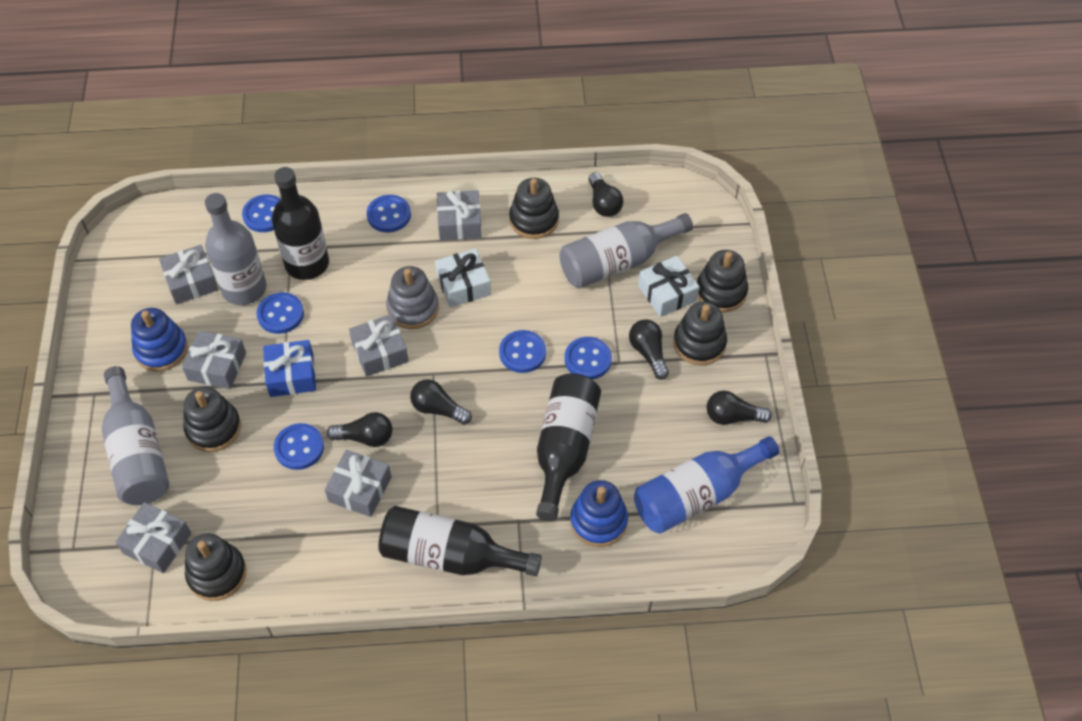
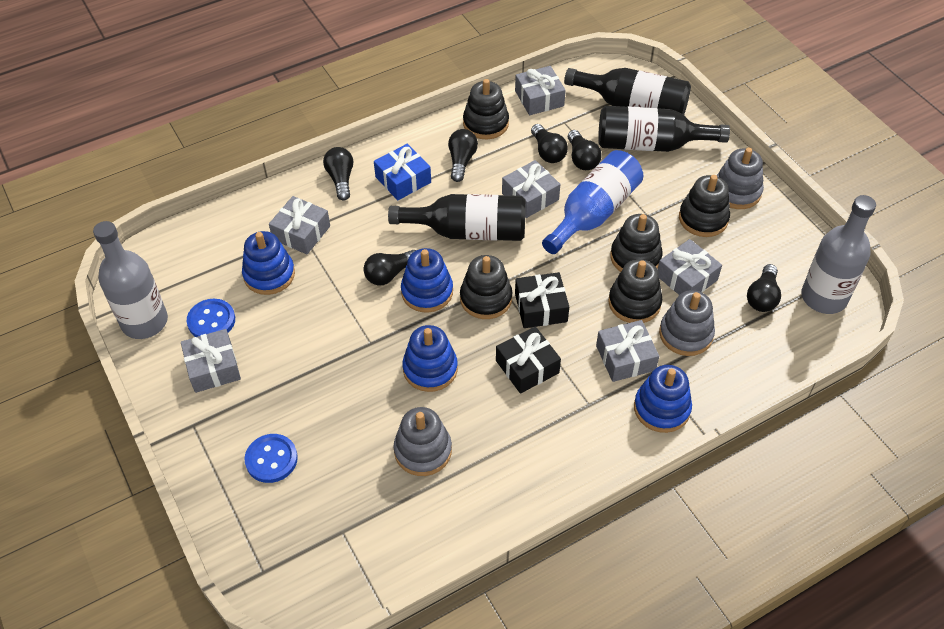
black gift: 0 -> 2
black light bulb: 5 -> 6
blue button: 6 -> 2
blue stacking toy: 2 -> 4
grey bottle: 3 -> 2
grey stacking toy: 1 -> 3
white gift: 2 -> 0

